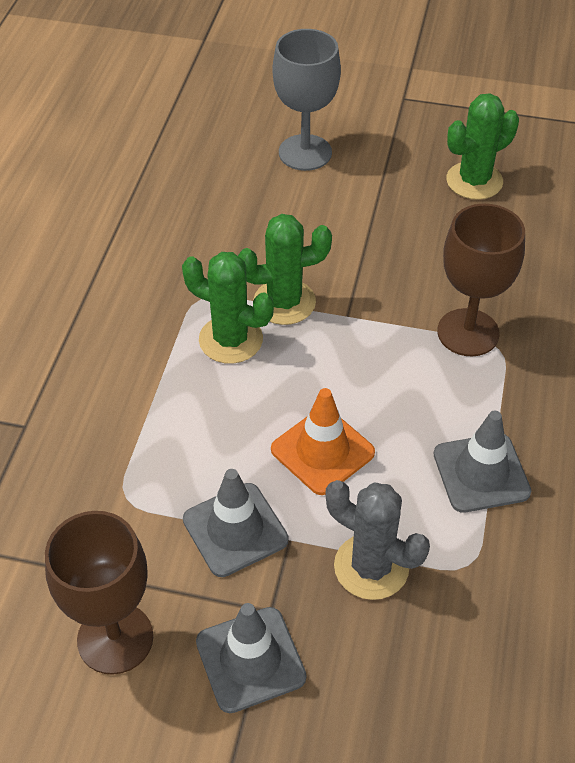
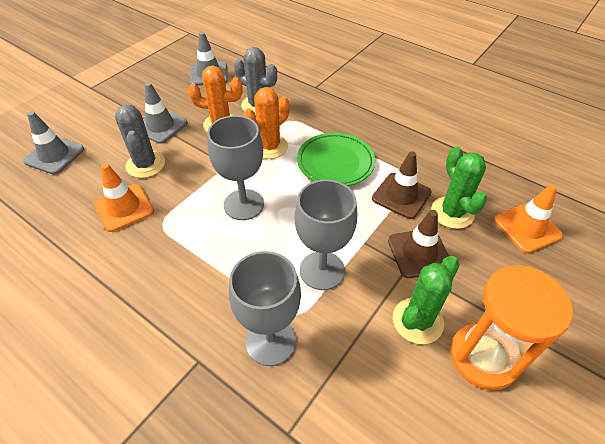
brown goblet: 2 -> 0
brown traffic cone: 0 -> 2
green cactus: 3 -> 2
green plate: 0 -> 1
grey cactus: 1 -> 2
grey goblet: 1 -> 3
orange cactus: 0 -> 2
orange hourglass: 0 -> 1
orange traffic cone: 1 -> 2

